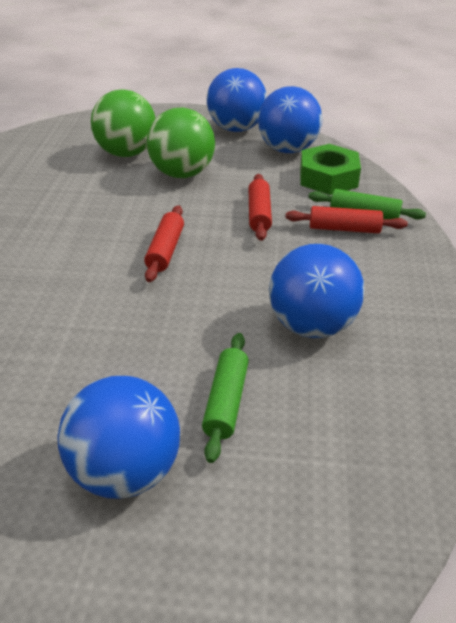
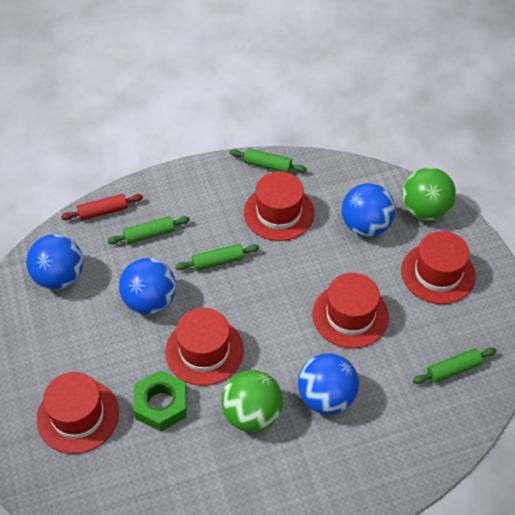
green rolling pin: 2 -> 4
red hat: 0 -> 5
red rolling pin: 3 -> 1

